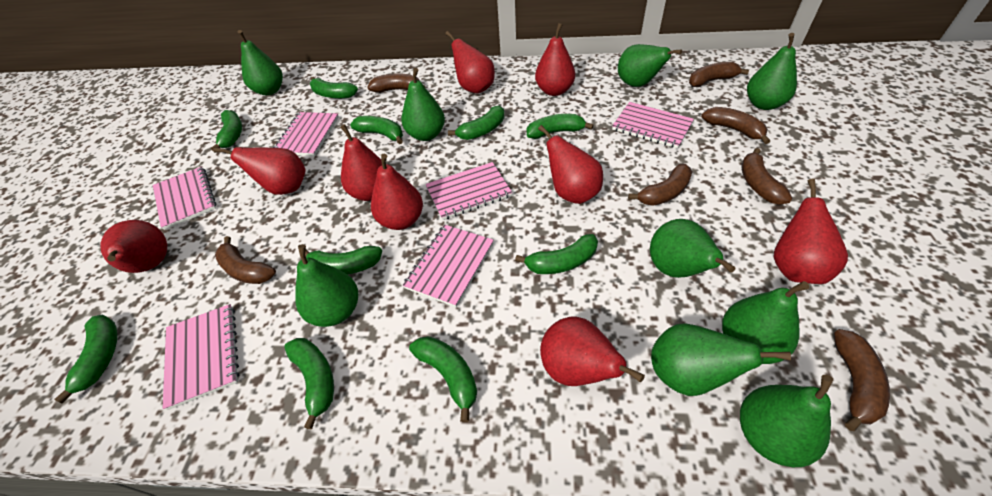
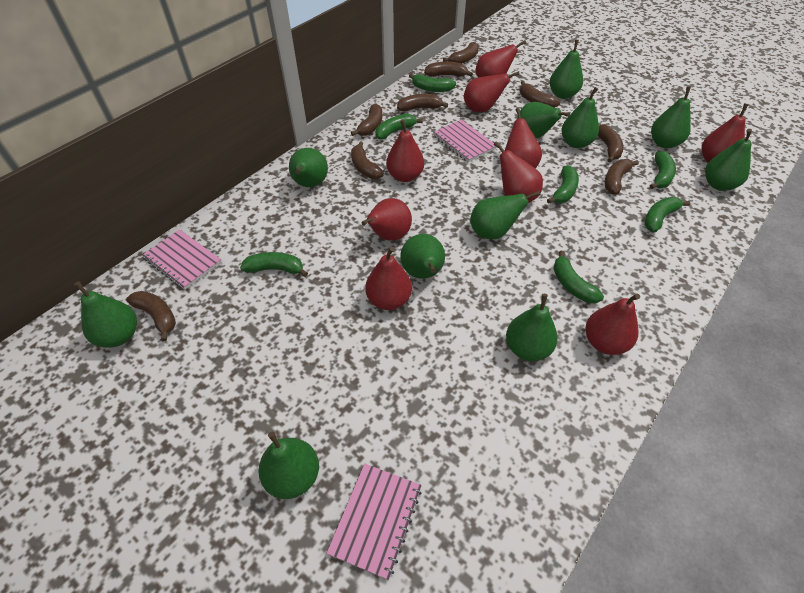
brown banana: 7 -> 9
green banana: 10 -> 7
green pear: 9 -> 11
pink notebook: 6 -> 3

